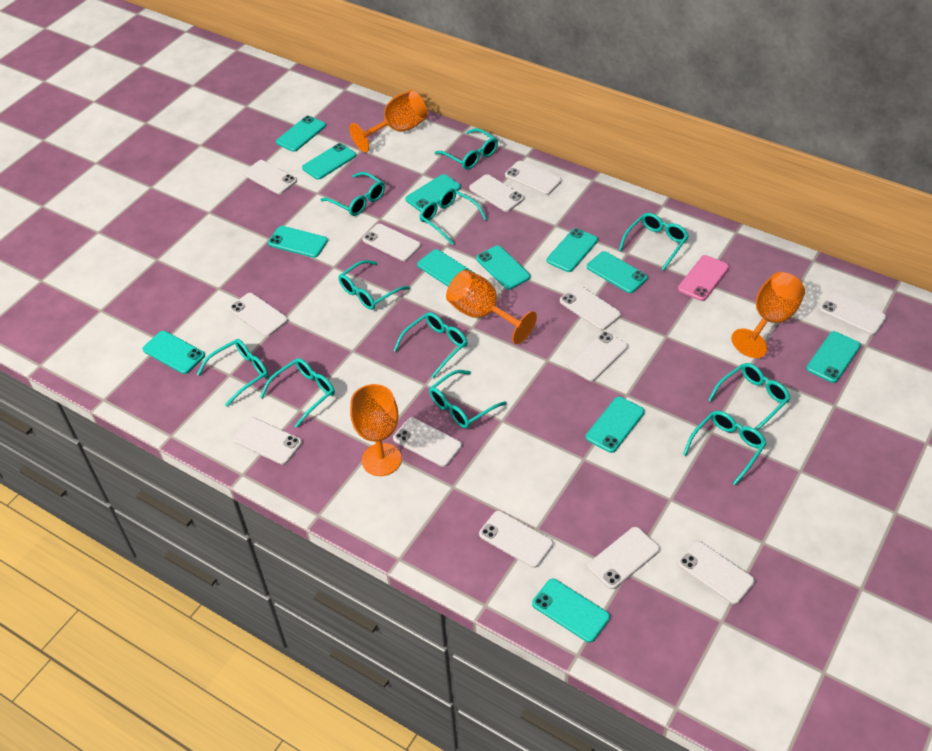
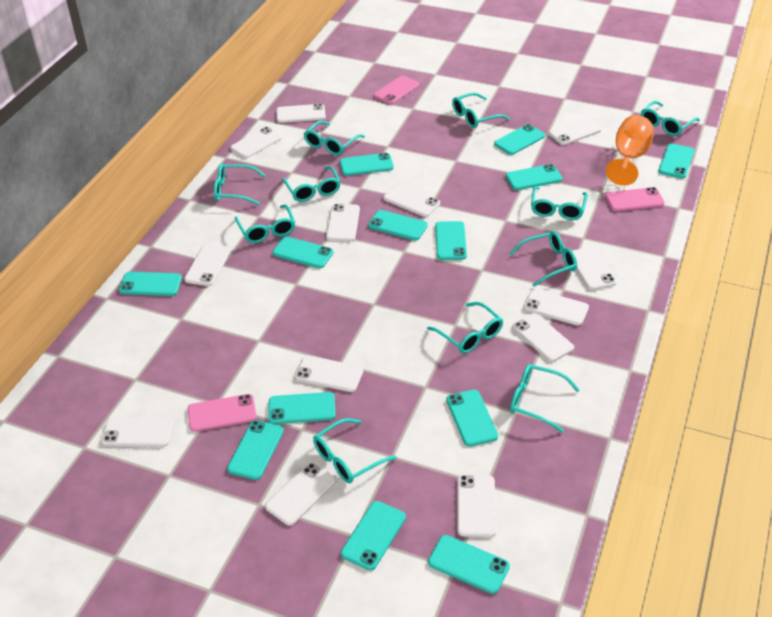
orange goblet: 4 -> 1
pink phone: 1 -> 3
turquoise phone: 12 -> 13

